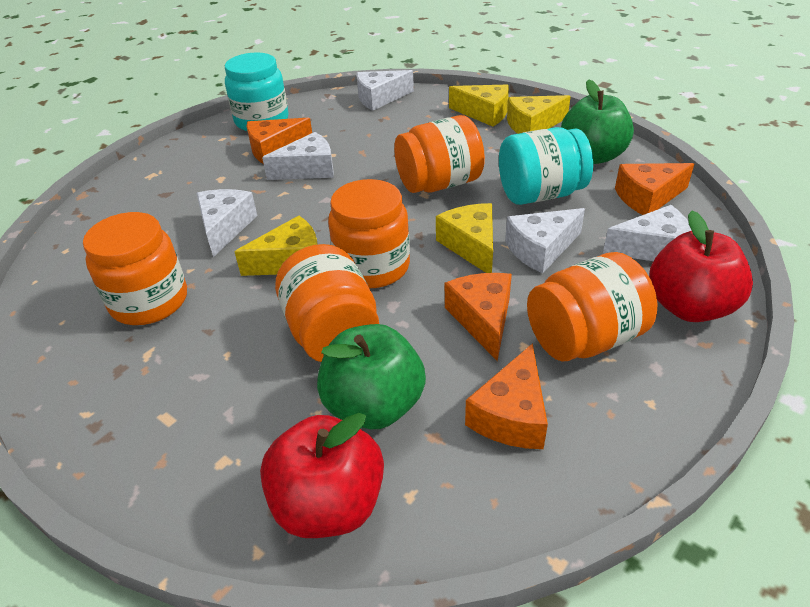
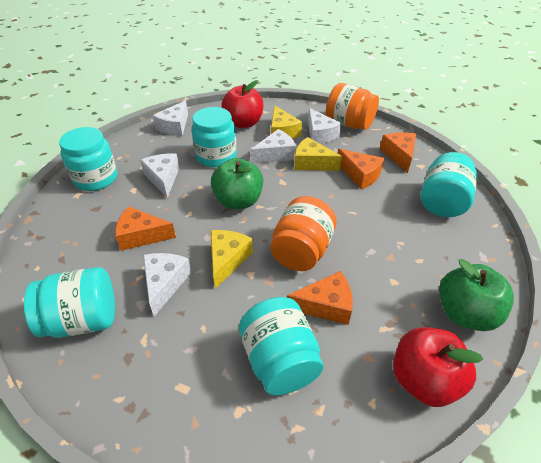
orange jar: 5 -> 2
turquoise jar: 2 -> 5
yellow cheese: 4 -> 3

